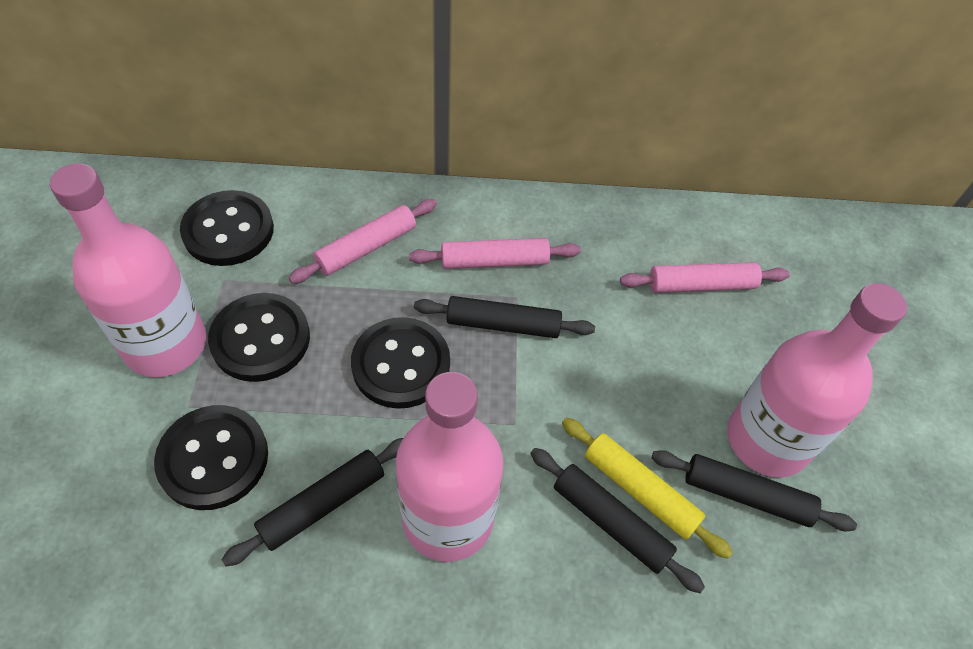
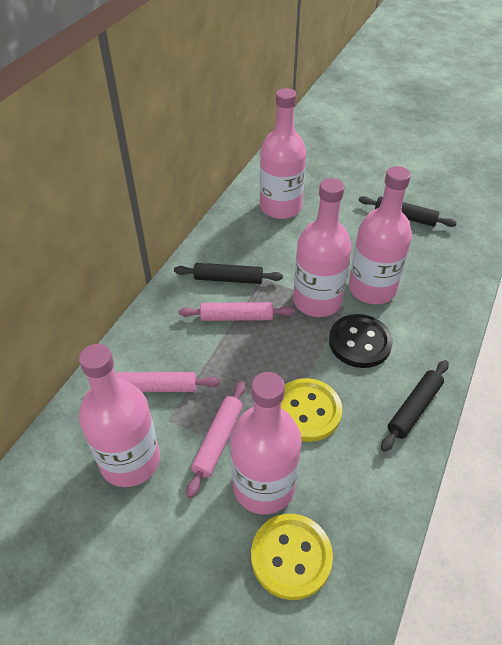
black button: 4 -> 1
black rolling pin: 4 -> 3
pink bottle: 3 -> 5
yellow button: 0 -> 2
yellow rolling pin: 1 -> 0

